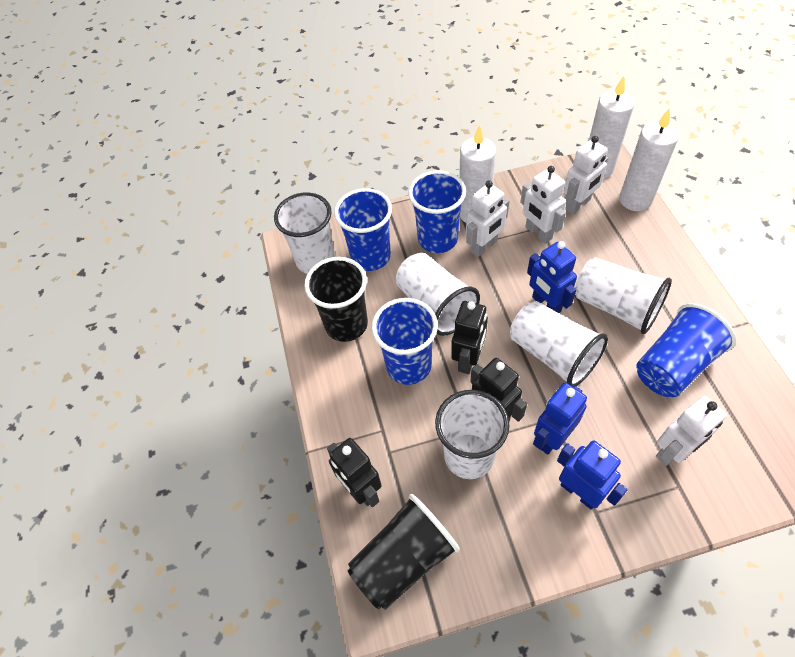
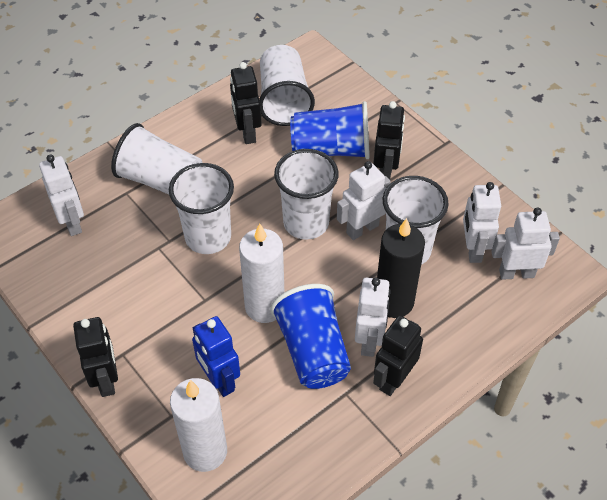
black candle: 0 -> 1
black cup: 2 -> 0
black robot: 3 -> 4
blue cup: 4 -> 2
blue robot: 3 -> 1
white candle: 3 -> 2
white robot: 4 -> 5

